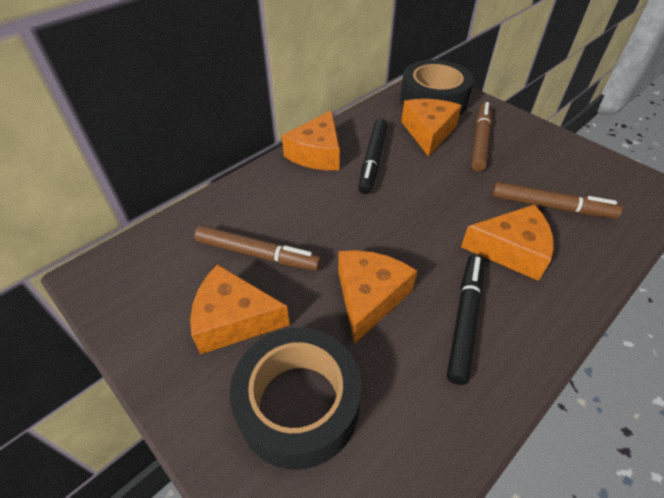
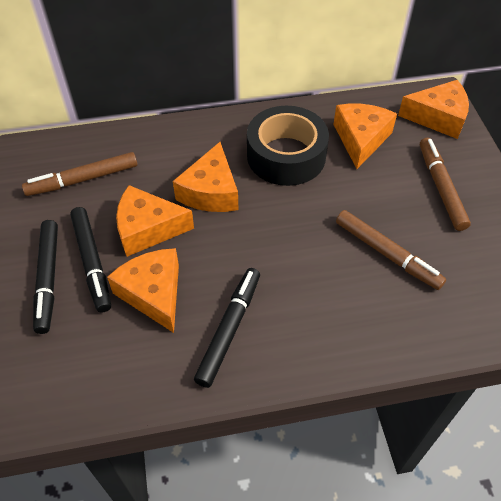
black marker: 2 -> 3
black tape: 2 -> 1

